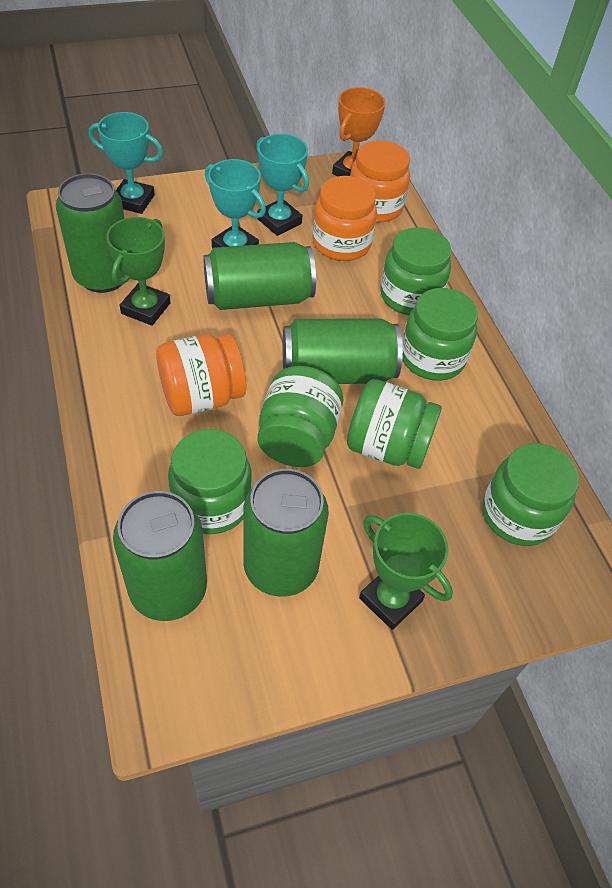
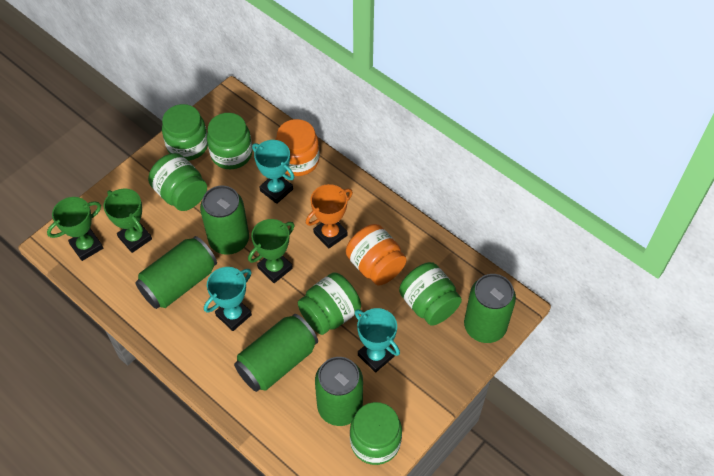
green trophy: 2 -> 3
orange jar: 3 -> 2

